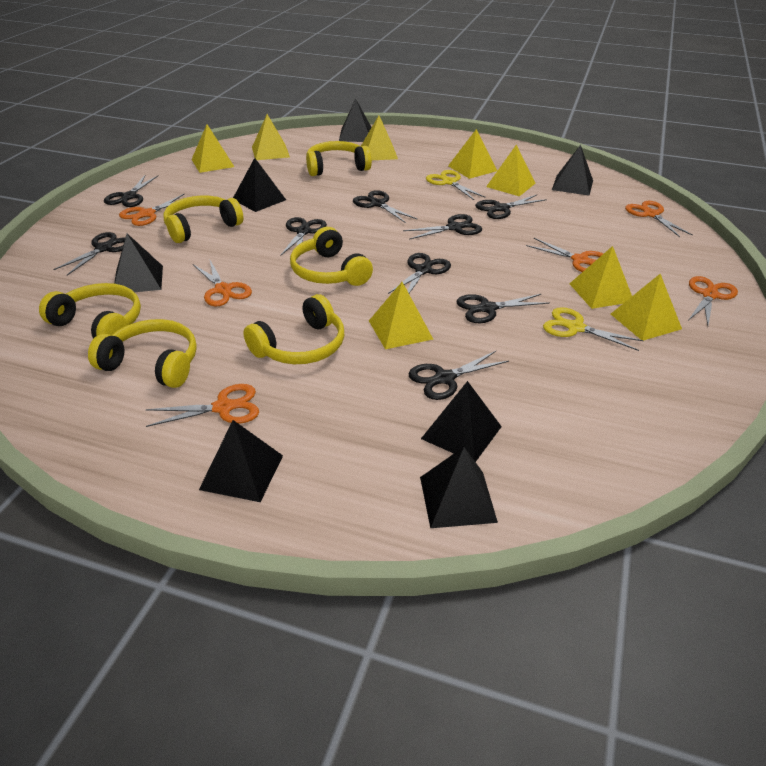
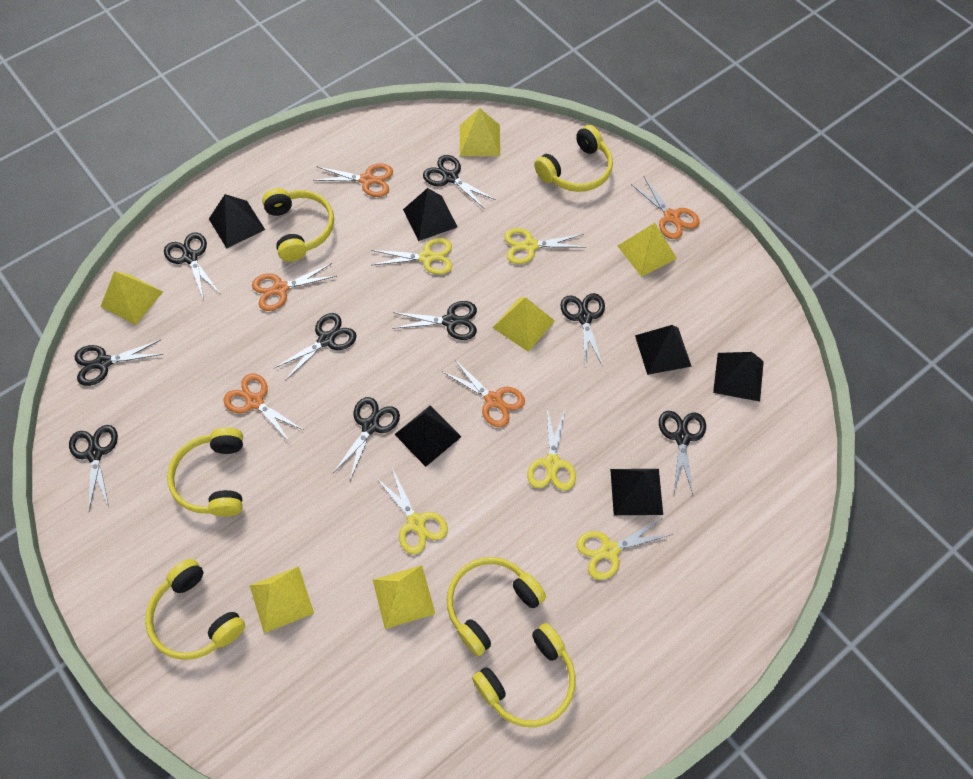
black pyramid: 7 -> 6
orange scissors: 6 -> 5
yellow pyramid: 8 -> 6
yellow scissors: 2 -> 5

